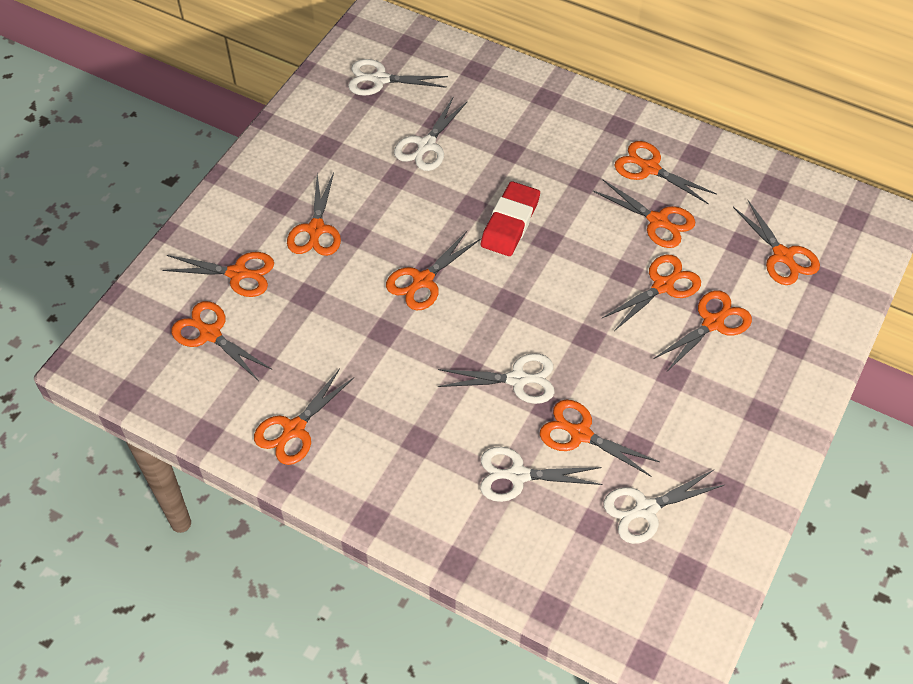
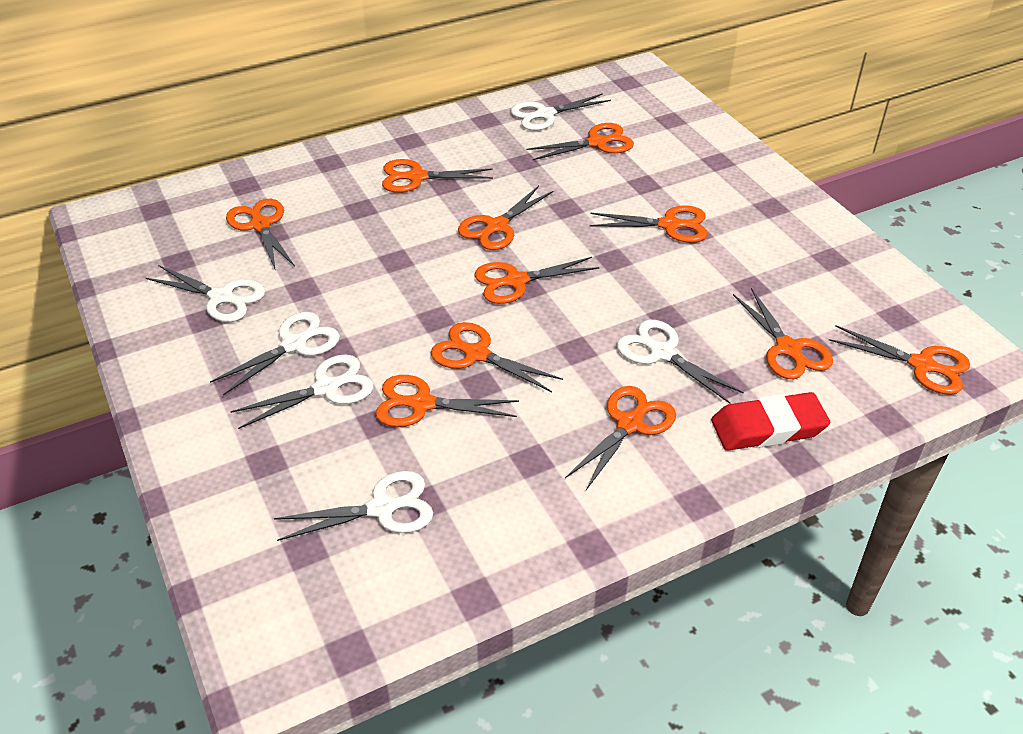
white scissors: 5 -> 6

